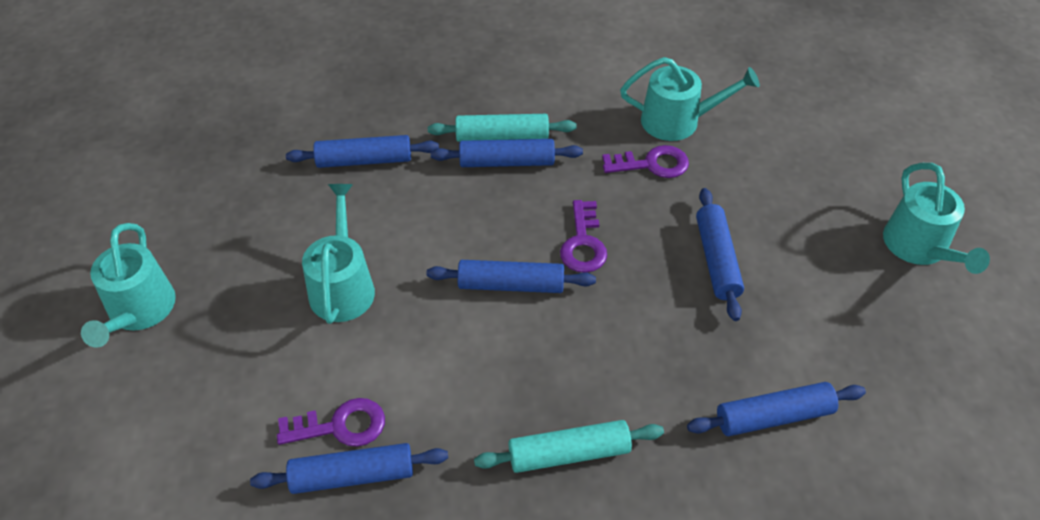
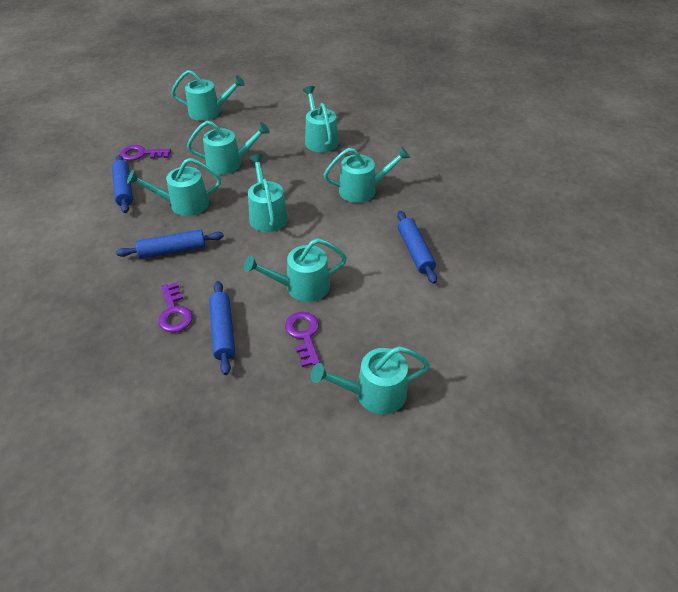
blue rolling pin: 6 -> 4
turquoise rolling pin: 2 -> 0
turquoise watering can: 4 -> 8

